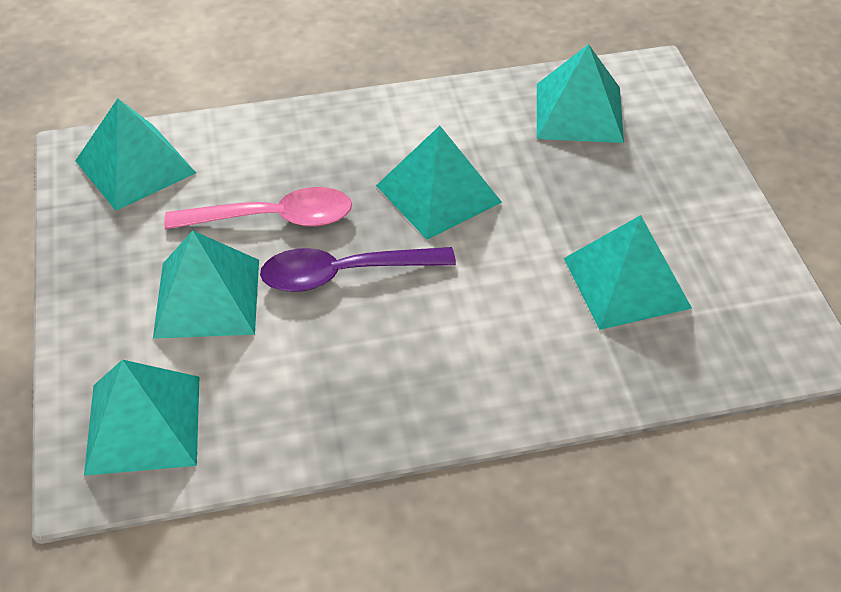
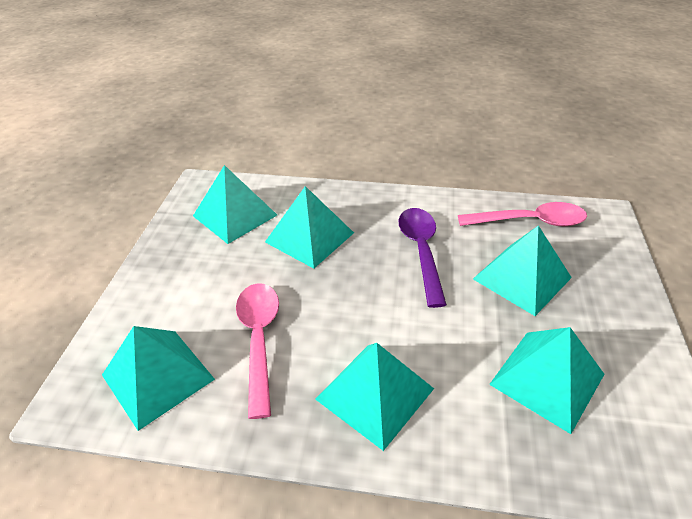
pink spoon: 1 -> 2

